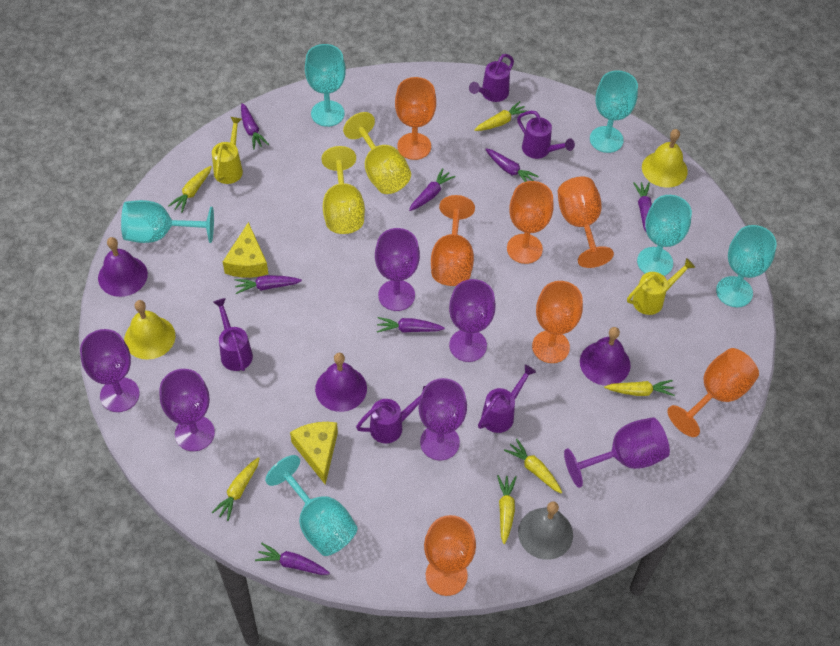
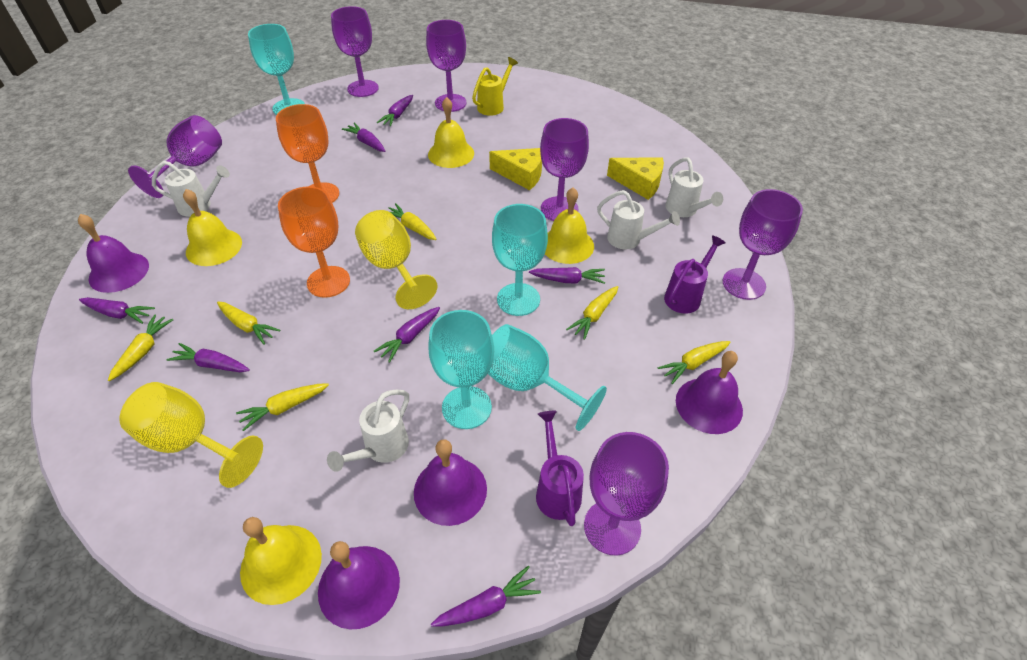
grey bell: 1 -> 0
orange goblet: 7 -> 2
purple bell: 3 -> 4
purple watering can: 5 -> 2
turquoise goblet: 6 -> 4
white watering can: 0 -> 4
yellow bell: 2 -> 4
yellow watering can: 2 -> 1

